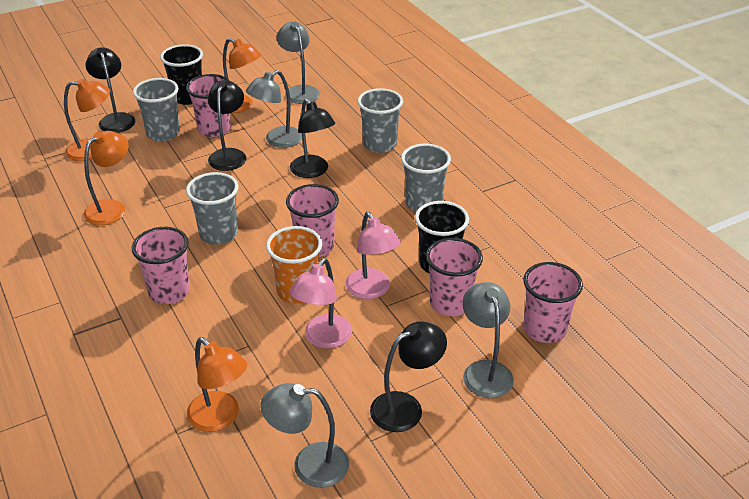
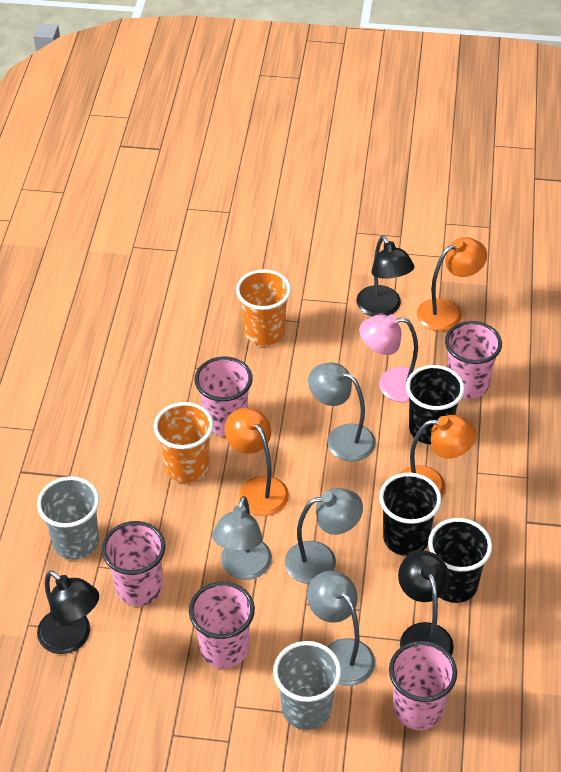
black cup: 2 -> 3
black lamp: 4 -> 3
grey cup: 4 -> 2
orange cup: 1 -> 2
orange lamp: 4 -> 3
pink lamp: 2 -> 1

